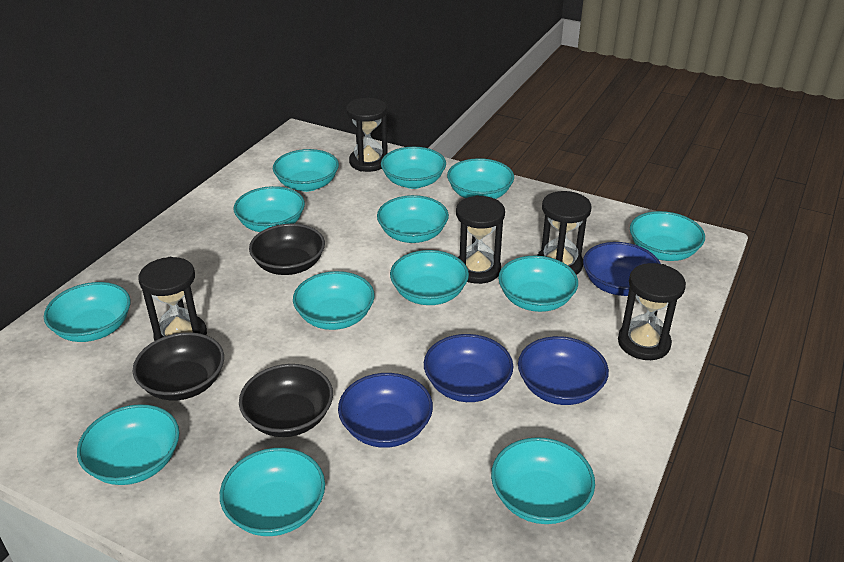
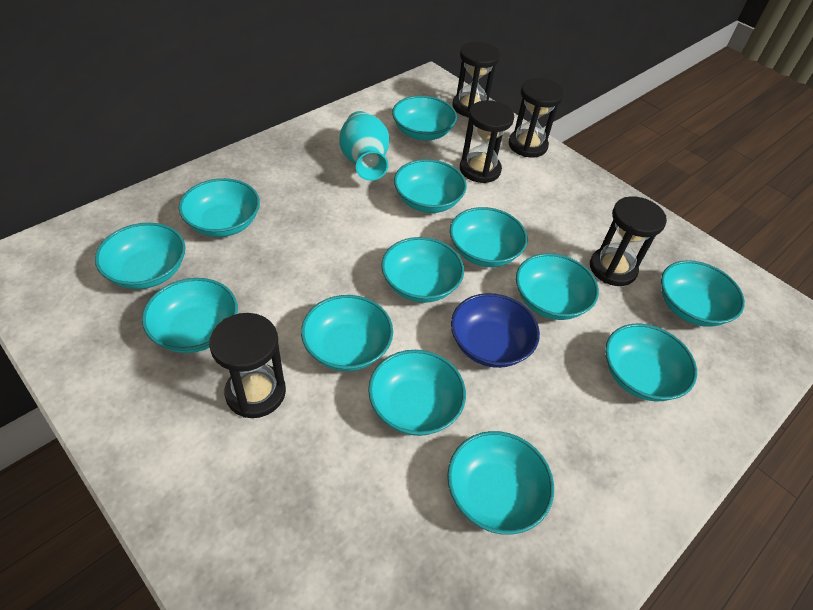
black bowl: 3 -> 0
blue bowl: 4 -> 1
turquoise vase: 0 -> 1

